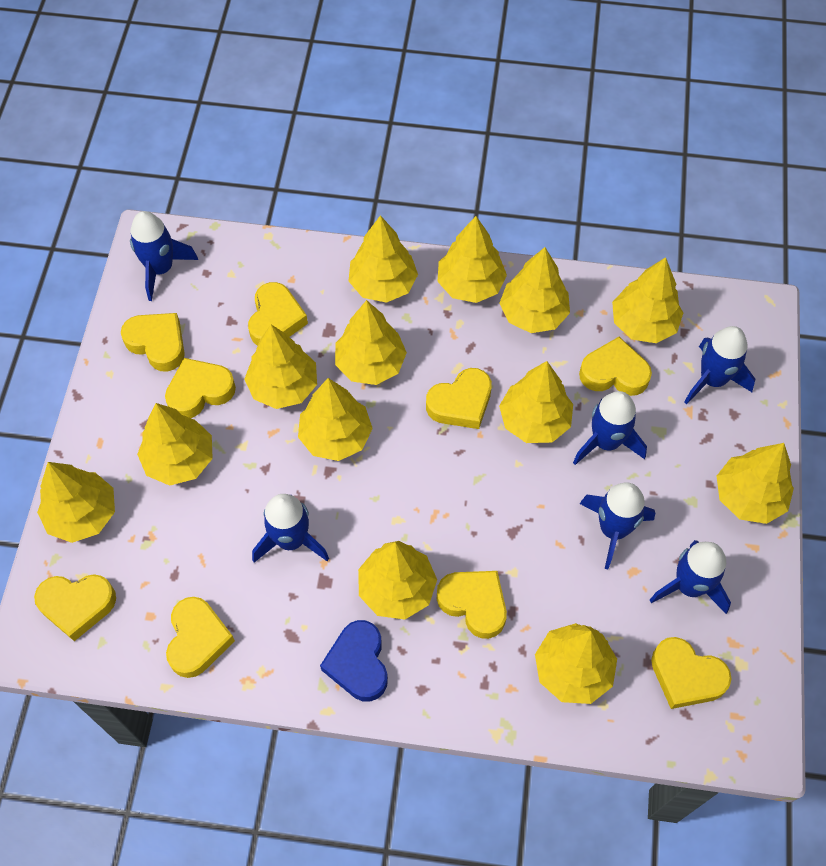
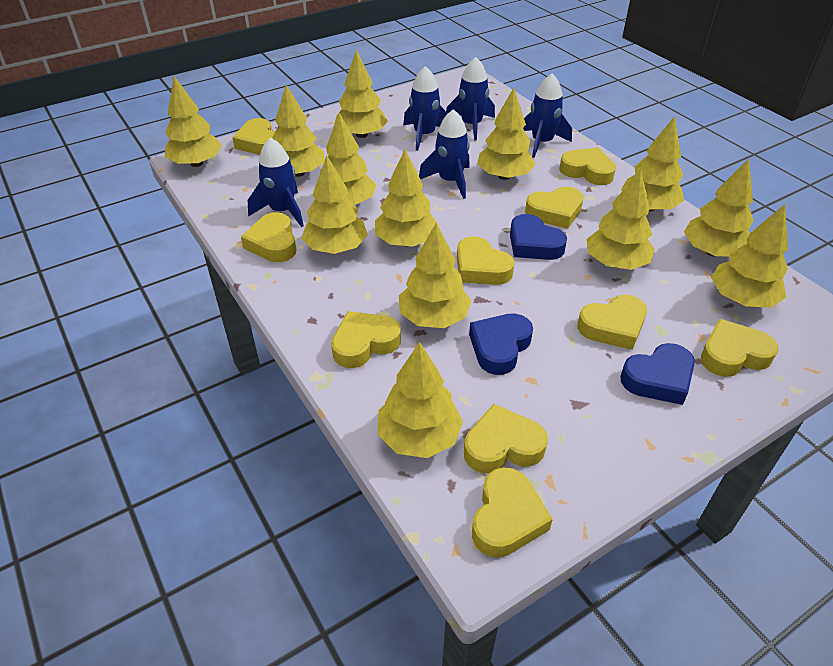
blue heart: 1 -> 3
blue rocket: 6 -> 5
yellow heart: 9 -> 10

